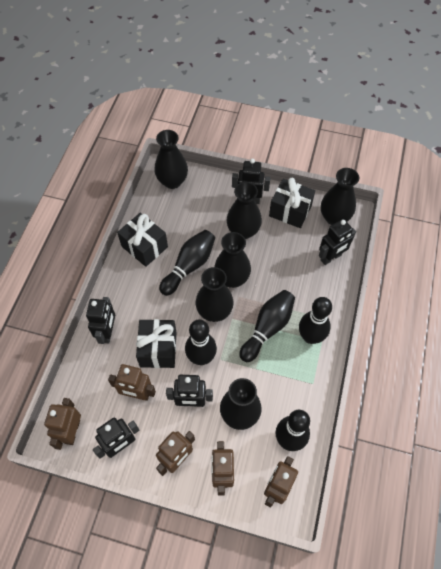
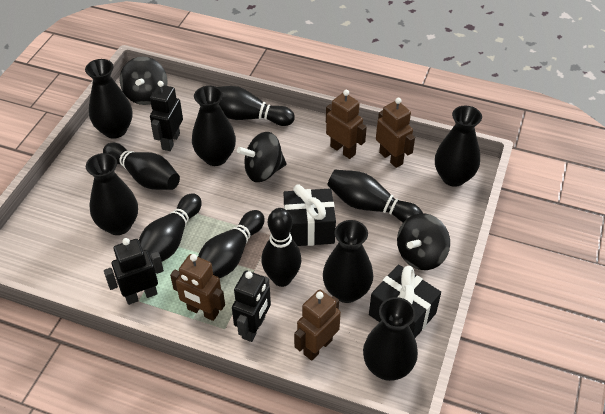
black bowling pin: 5 -> 6
black gift: 3 -> 2
black robot: 5 -> 3
black spinning top: 0 -> 3
brown robot: 5 -> 4

